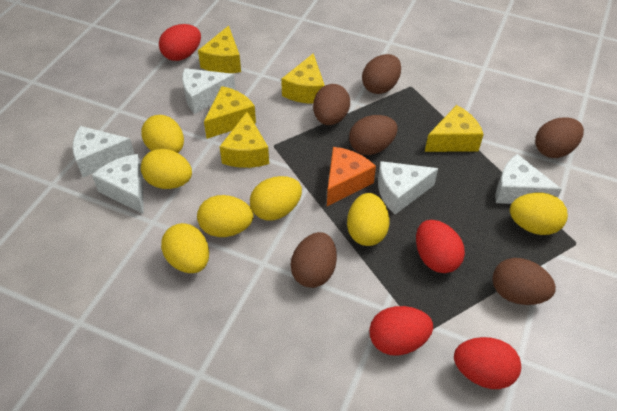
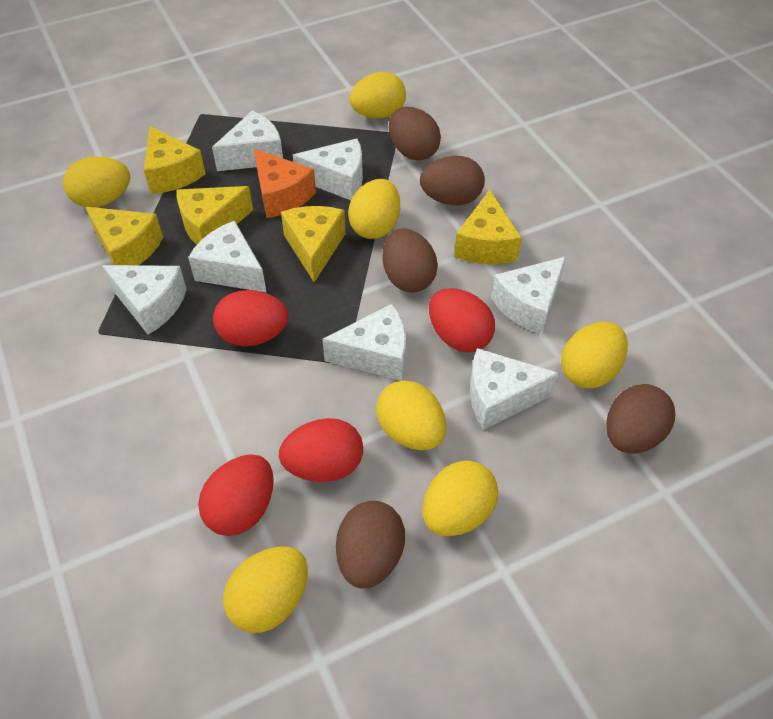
brown egg: 6 -> 5
white cheese: 5 -> 7

